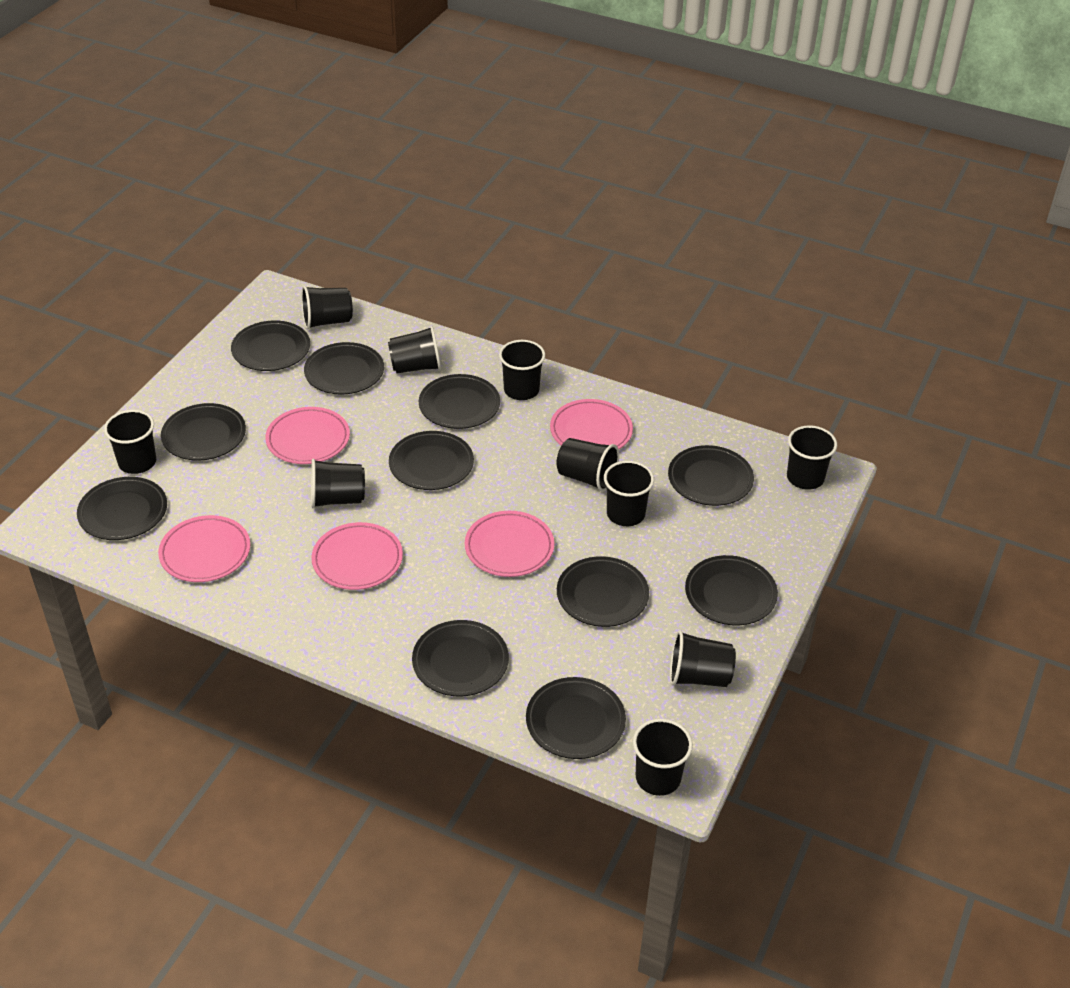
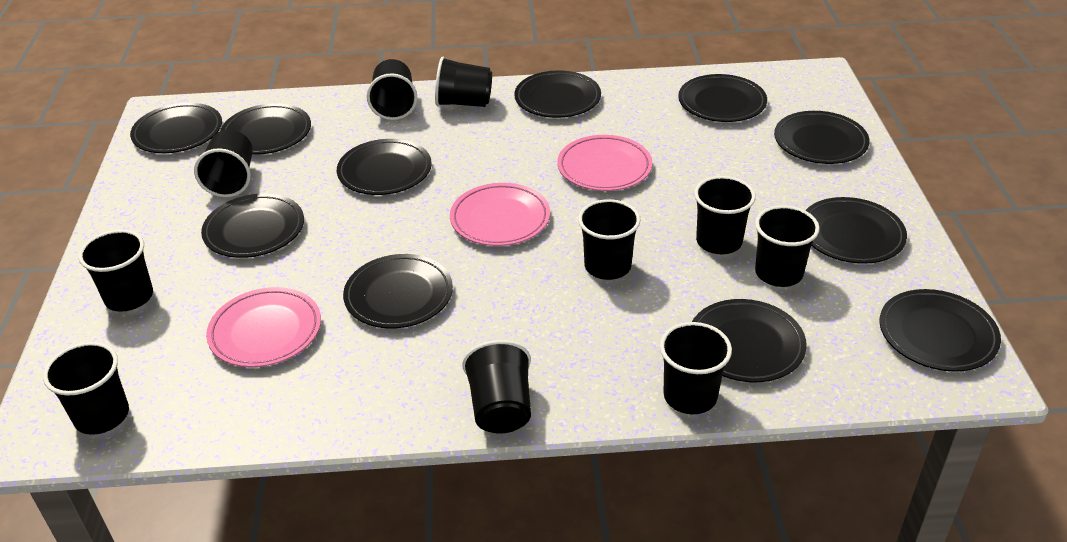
pink plate: 5 -> 3

